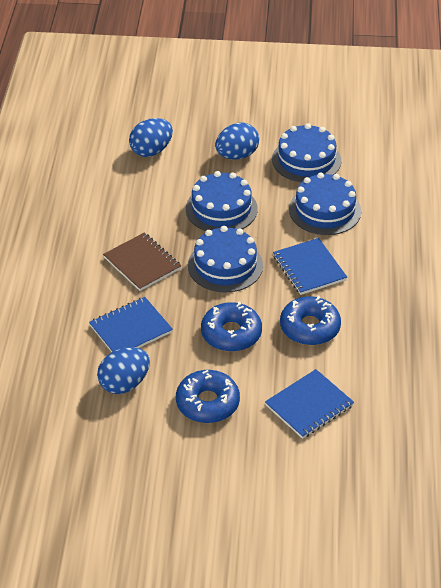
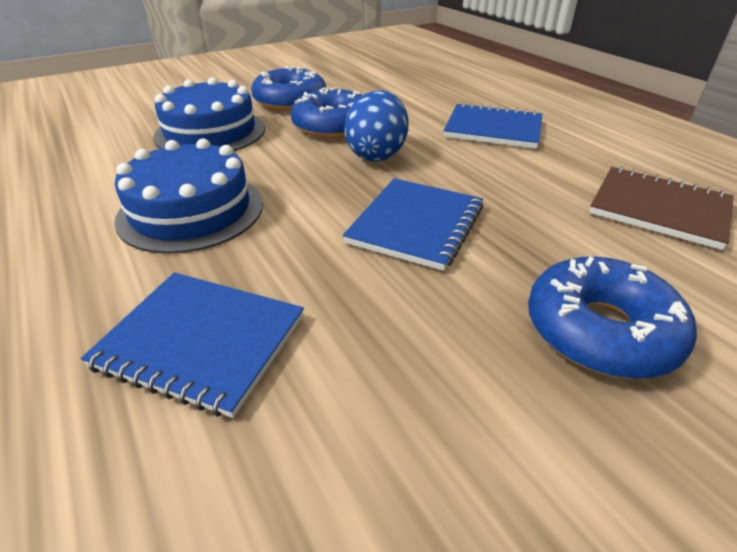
blue cake: 4 -> 2
blue egg: 3 -> 1

